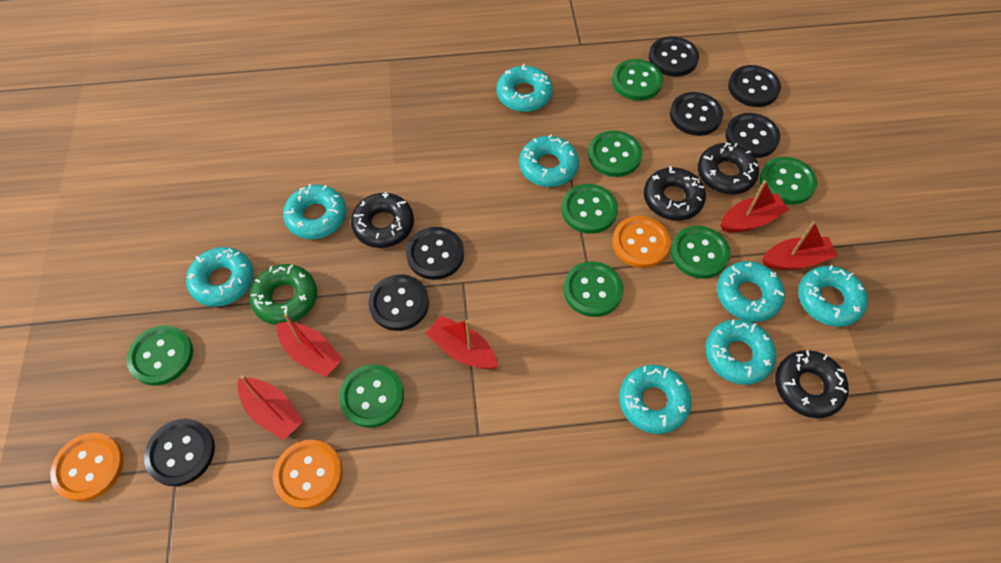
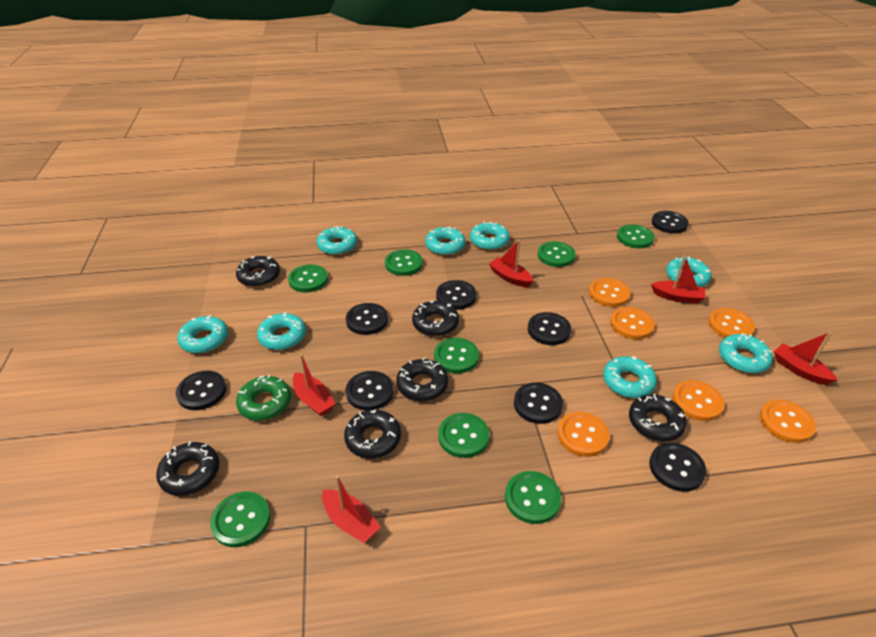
black button: 7 -> 8
black donut: 4 -> 6
orange button: 3 -> 6

